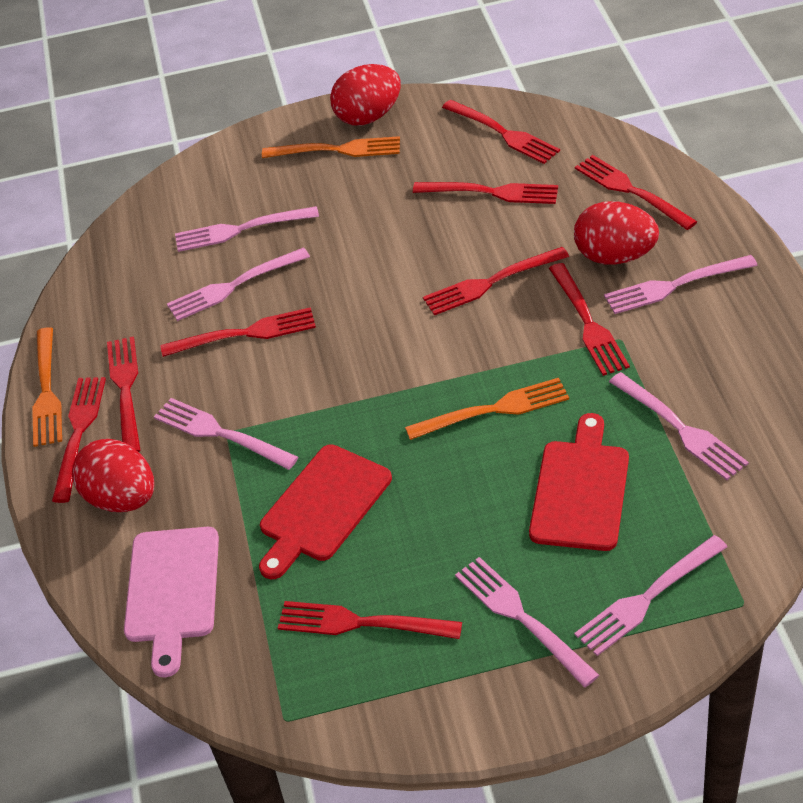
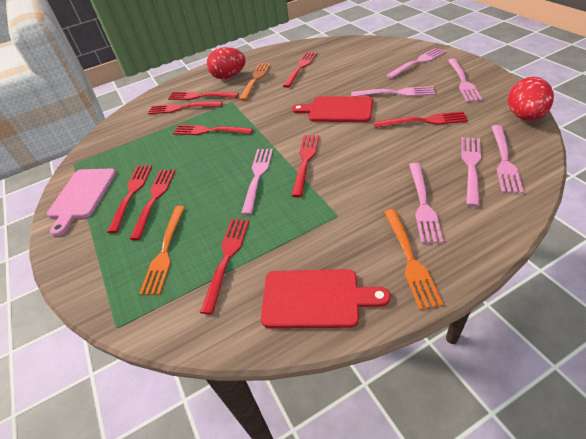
red egg: 3 -> 2

